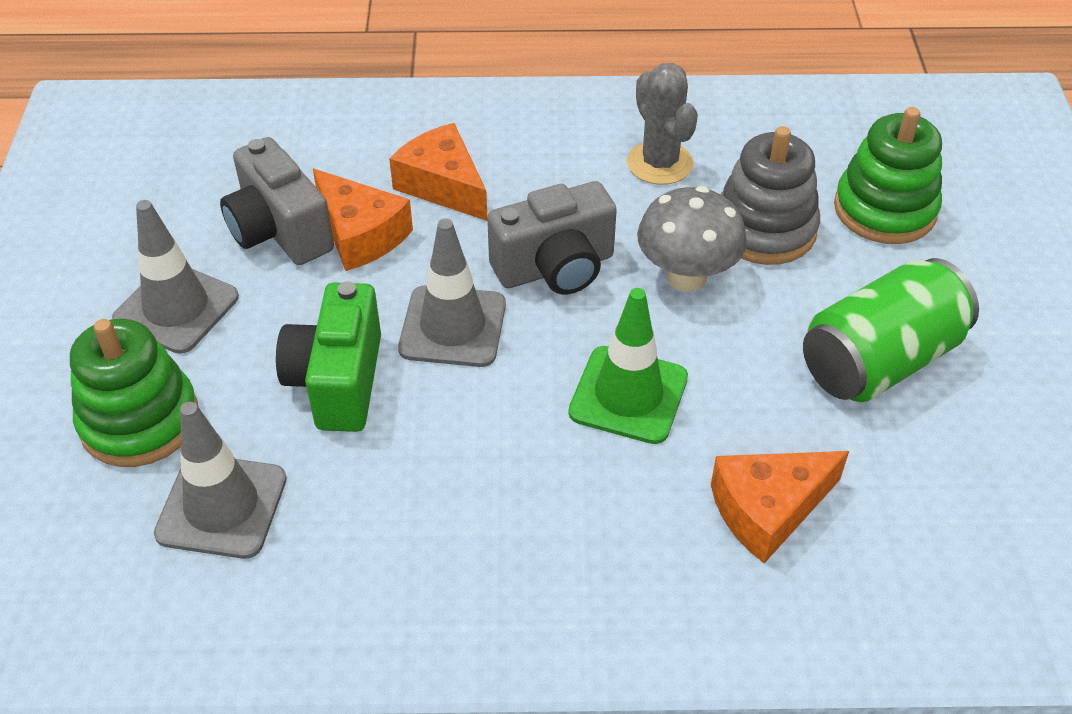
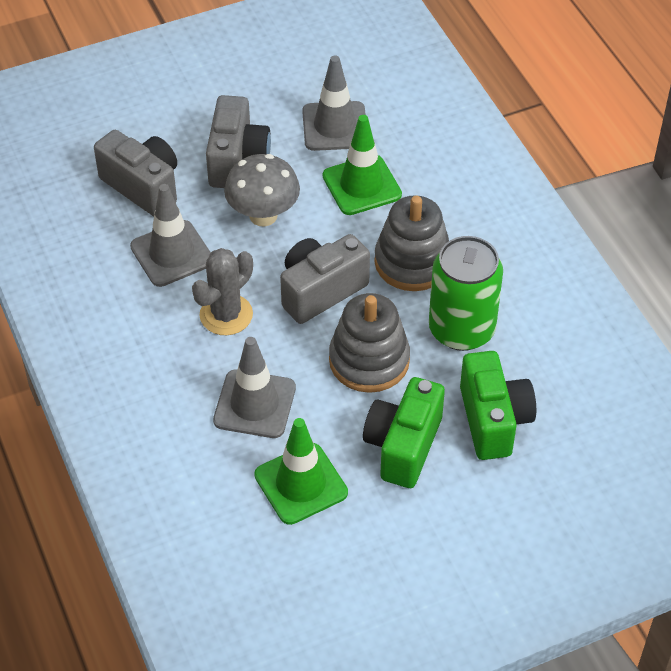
green camera: 1 -> 2
green stacking toy: 2 -> 0
green traffic cone: 1 -> 2
grey camera: 2 -> 3
grey stacking toy: 1 -> 2
orange cheese: 3 -> 0

